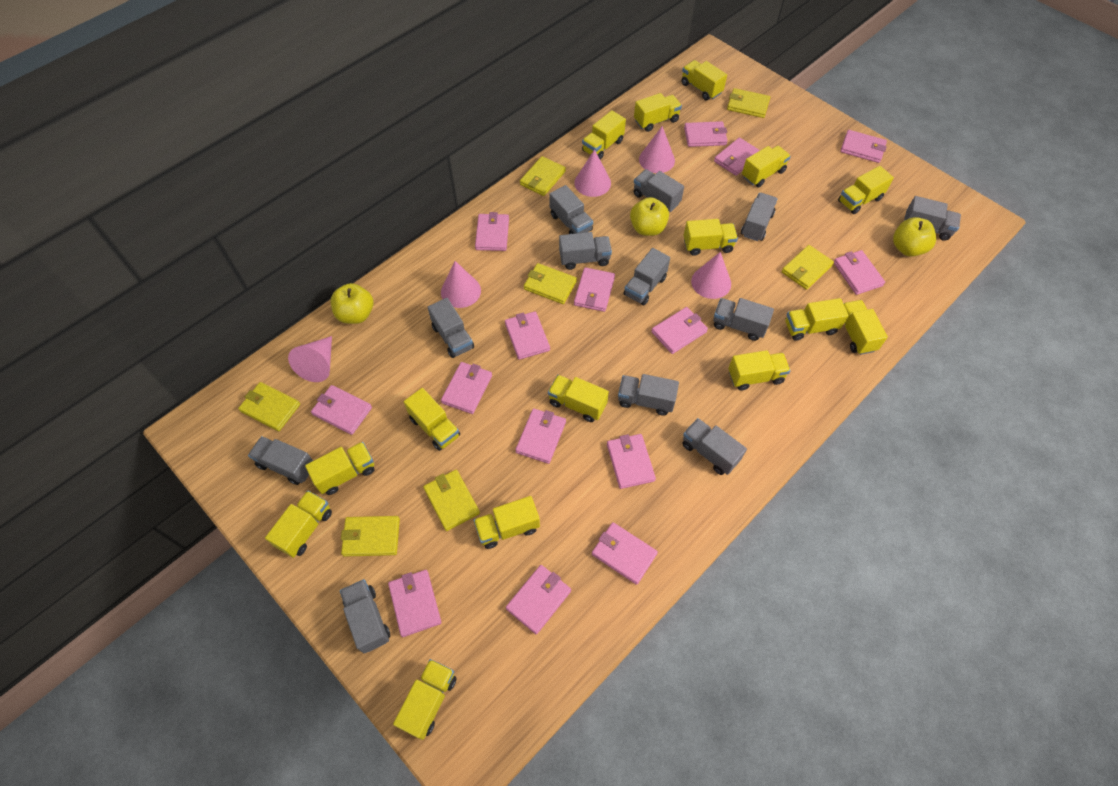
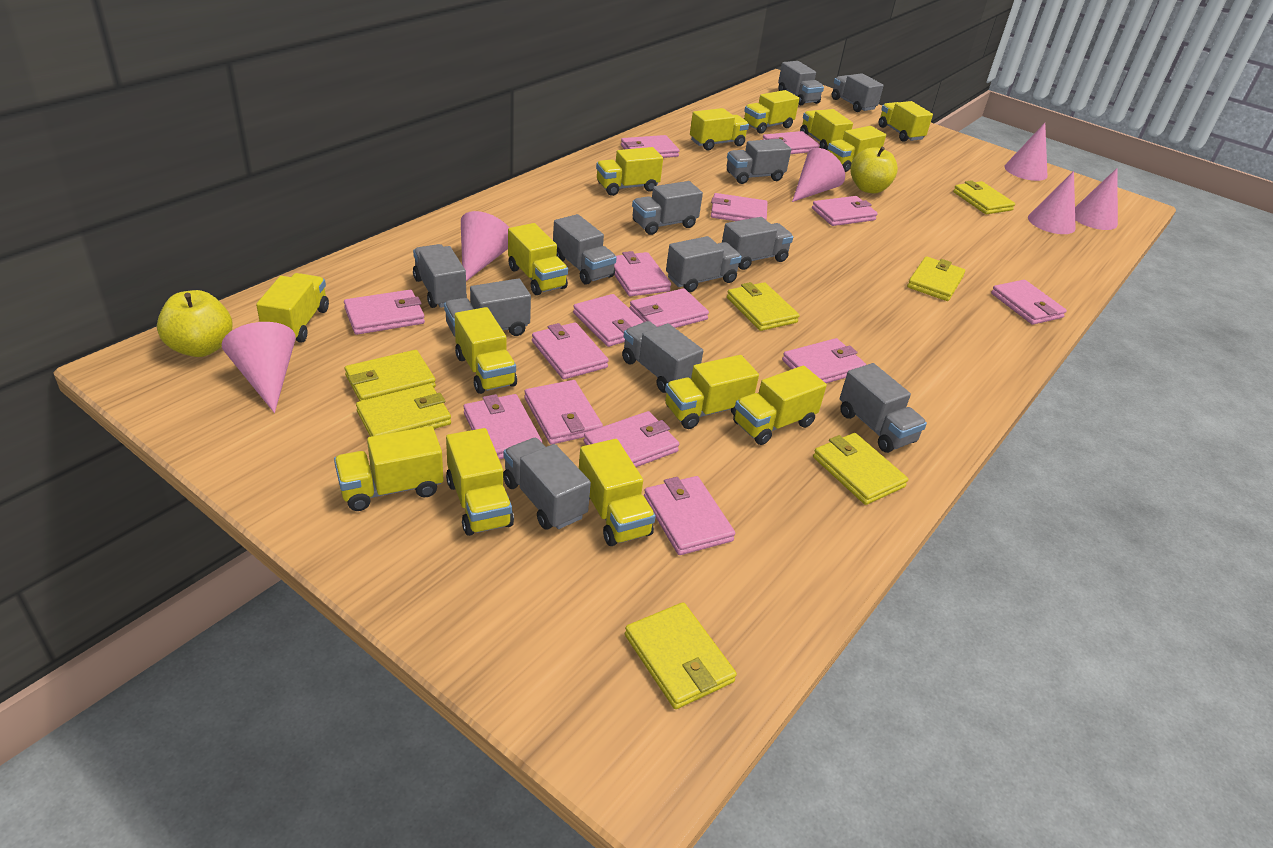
pink cone: 5 -> 6
yellow apple: 3 -> 2
yellow truck: 15 -> 14

